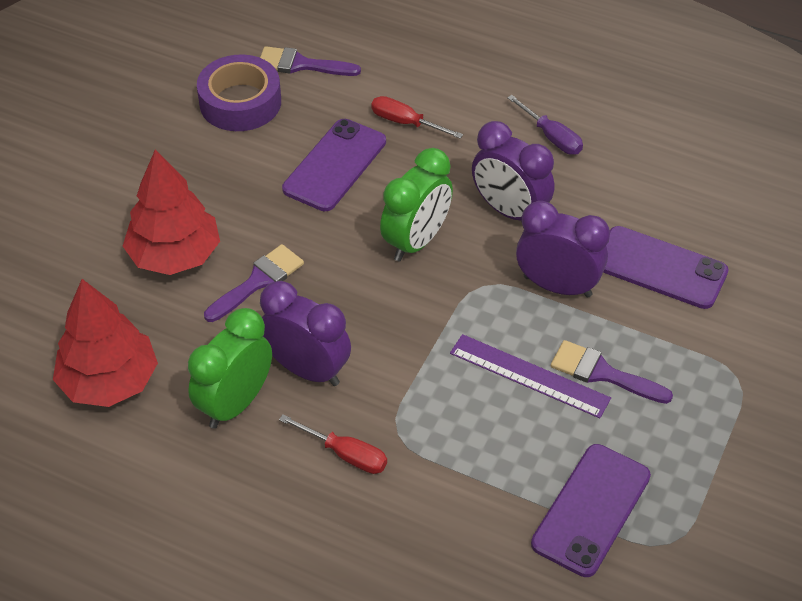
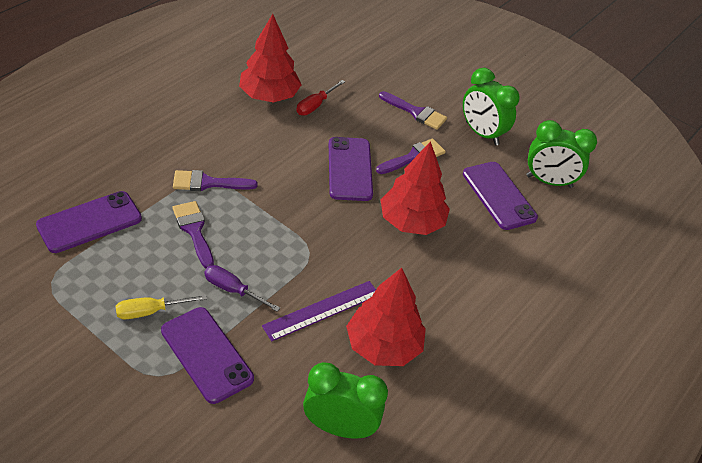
green clock: 2 -> 3
purple brush: 3 -> 4
purple clock: 3 -> 0
purple phone: 3 -> 4
purple tape: 1 -> 0
red screwdriver: 2 -> 1
red tree: 2 -> 3
yellow screwdriver: 0 -> 1

